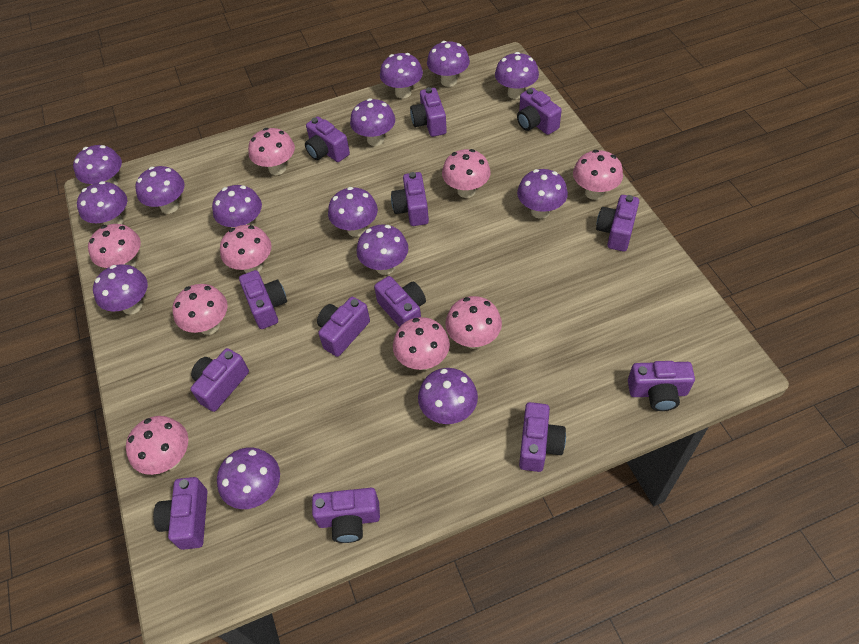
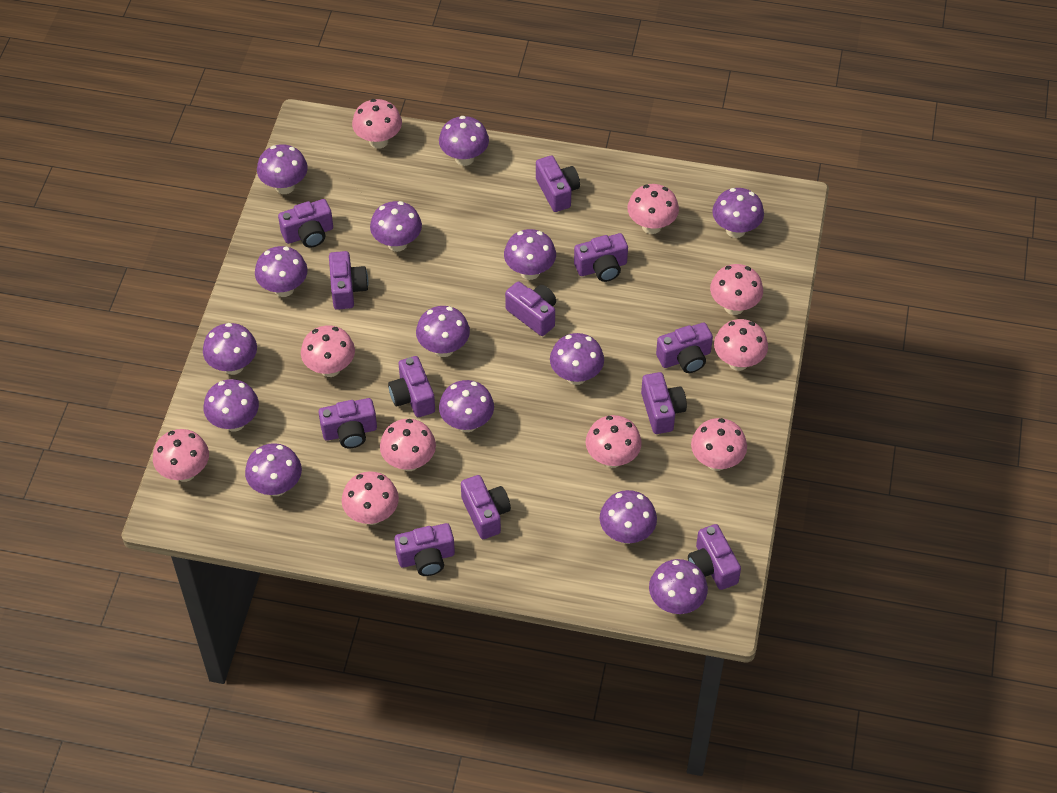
pink mushroom: 9 -> 10
purple camera: 13 -> 12

